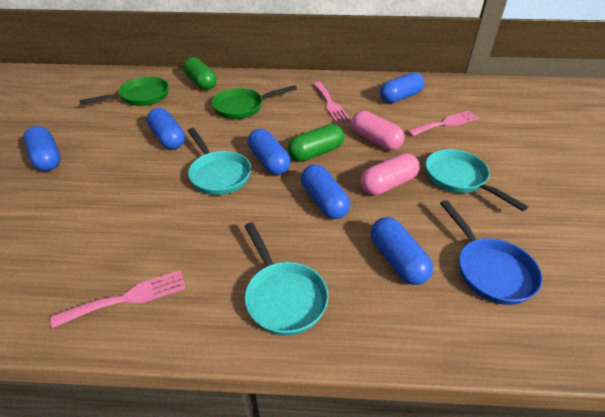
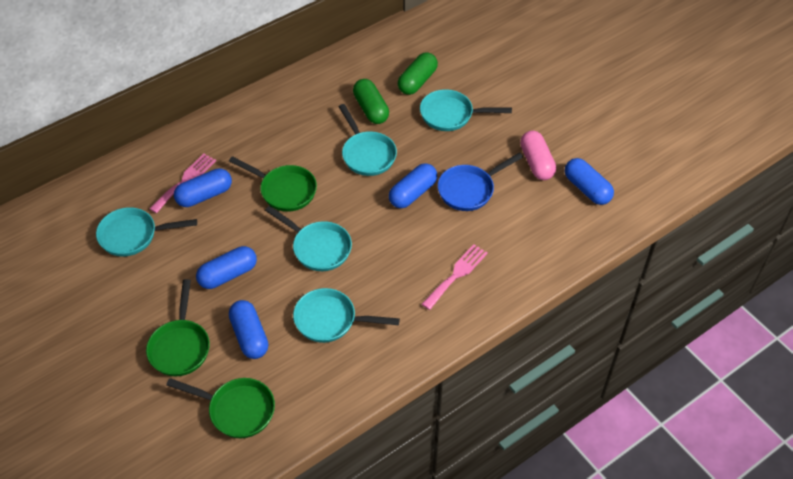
blue capsule: 6 -> 5
green pan: 2 -> 3
pink capsule: 2 -> 1
pink fork: 3 -> 2
turquoise pan: 3 -> 5

